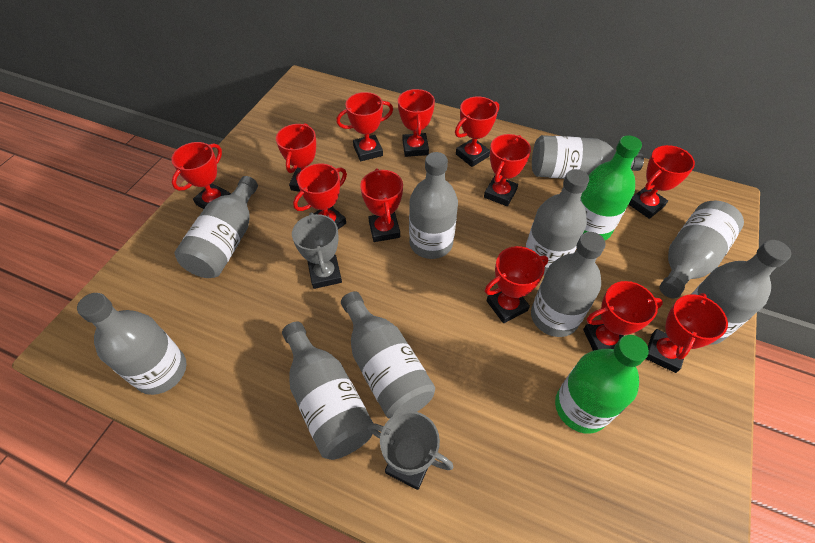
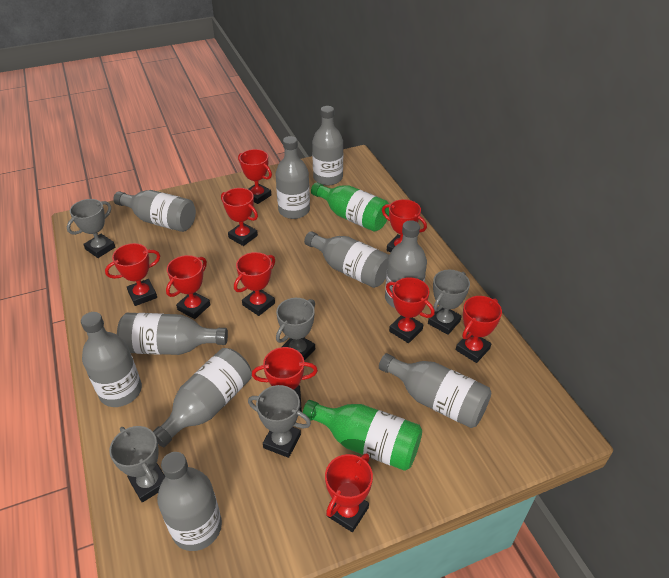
grey trophy: 2 -> 5
red trophy: 12 -> 10

